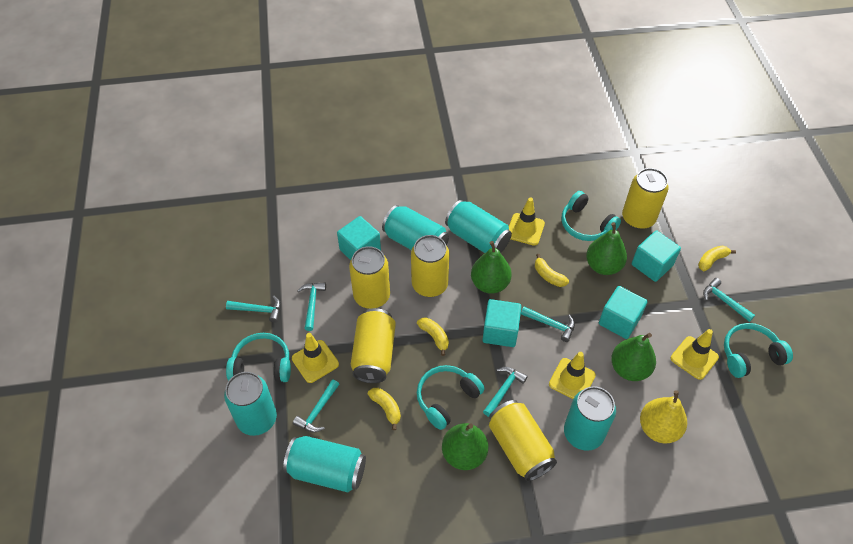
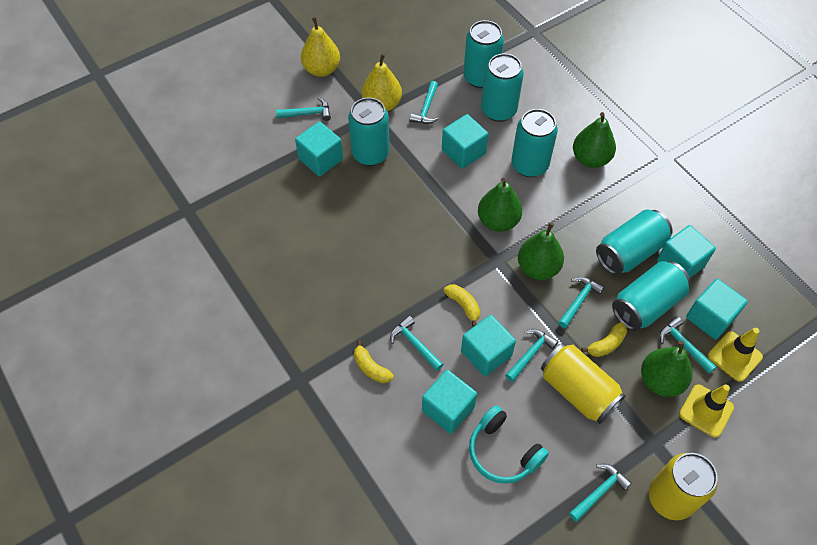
turquoise can: 5 -> 6
turquoise cube: 4 -> 6
turquoise hammer: 6 -> 7
turquoise headphones: 4 -> 1
yellow banana: 4 -> 3
yellow can: 5 -> 2
yellow pear: 1 -> 2
yellow traffic cone: 4 -> 2

